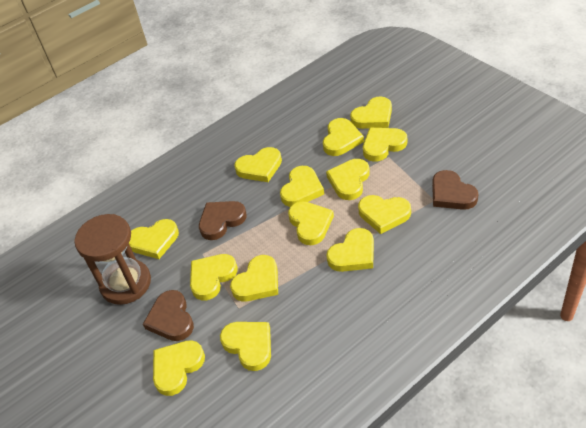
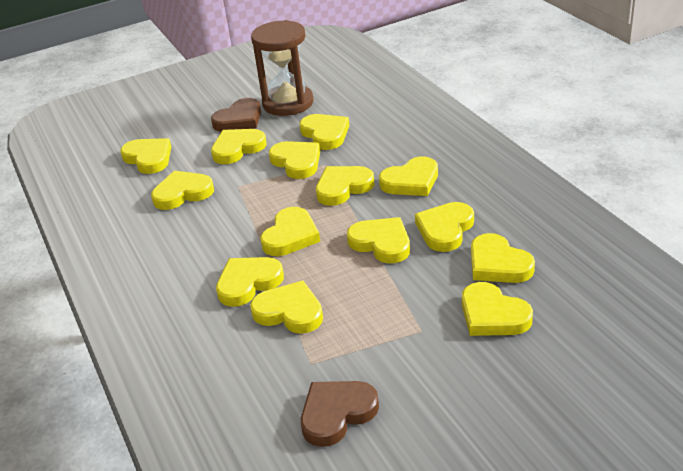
brown heart: 3 -> 2

